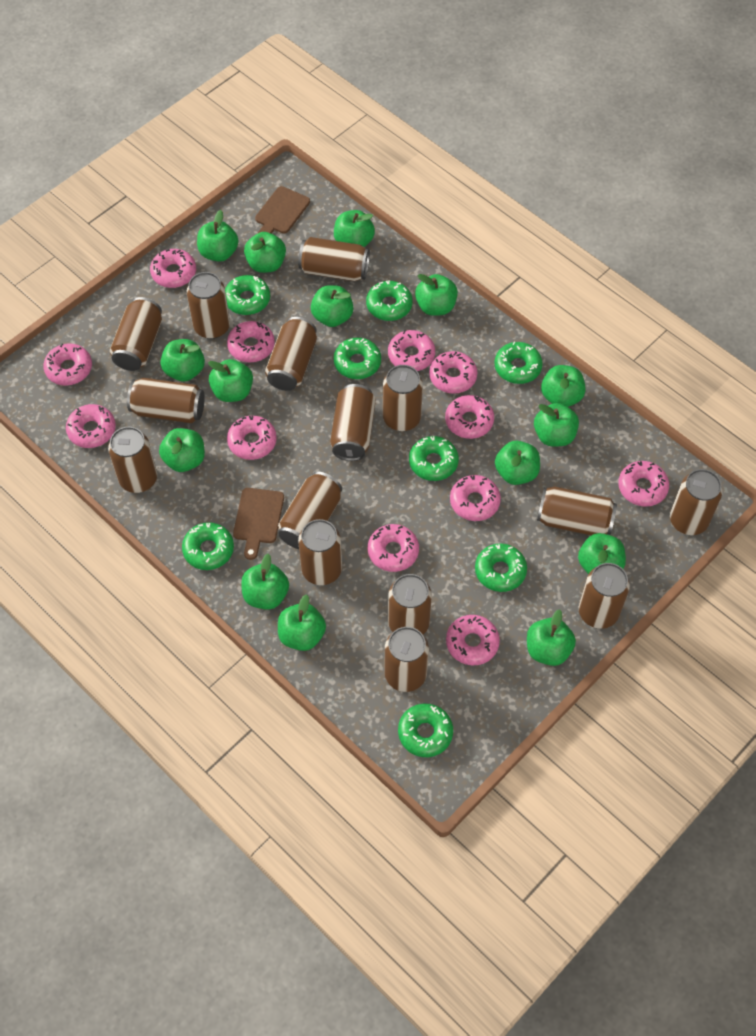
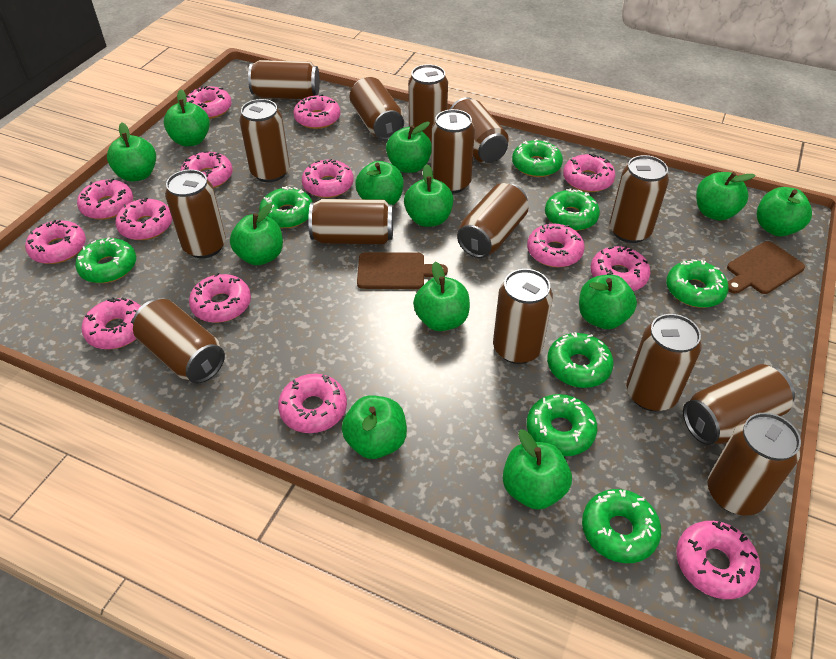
green apple: 15 -> 12
pink donut: 12 -> 14

